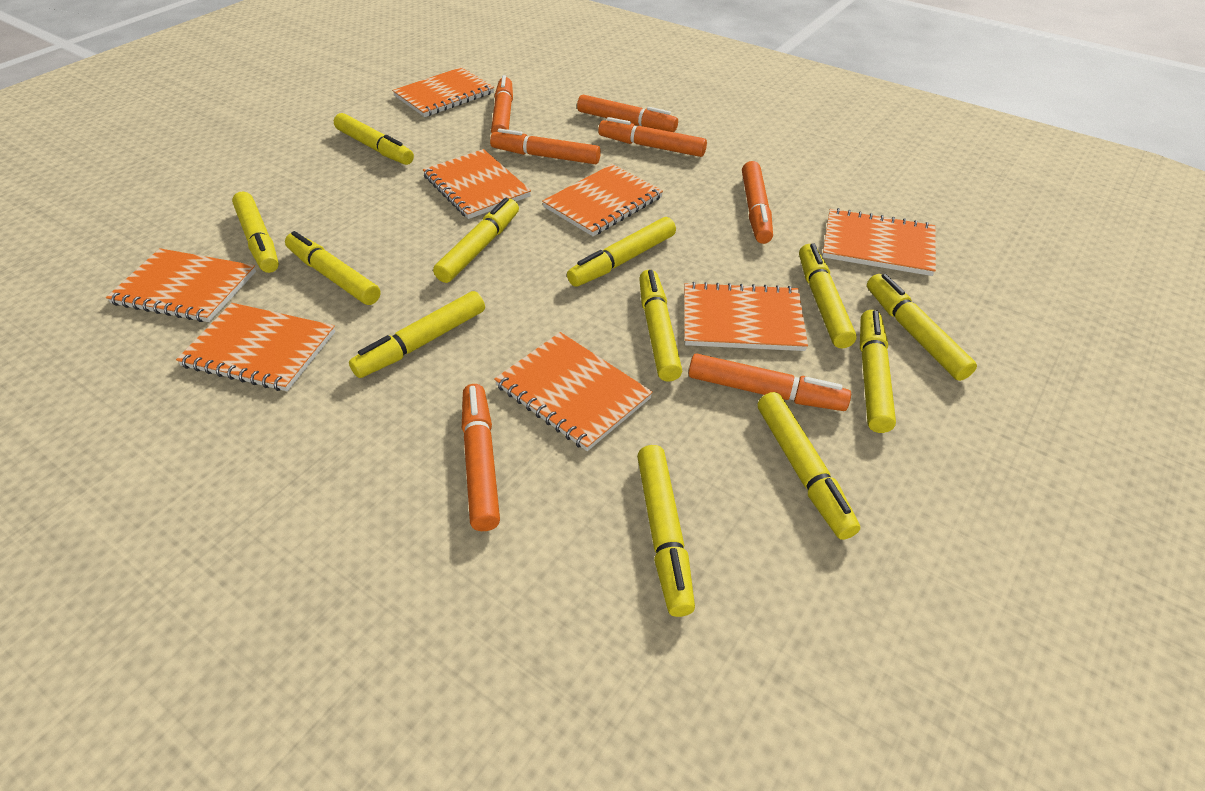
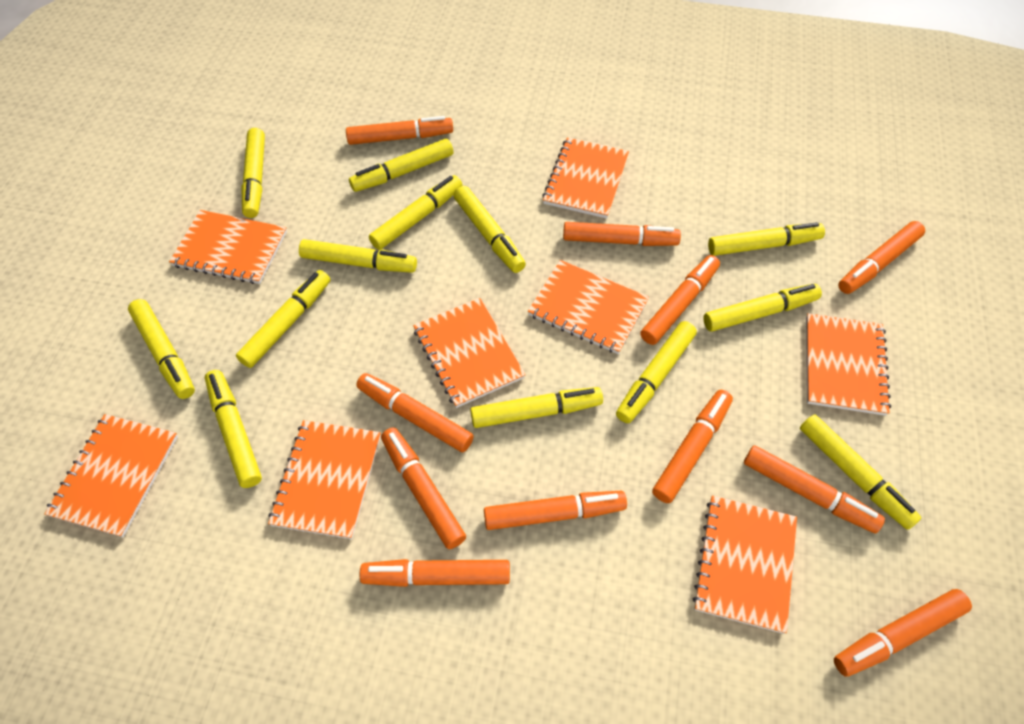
orange marker: 7 -> 11
yellow marker: 12 -> 13

